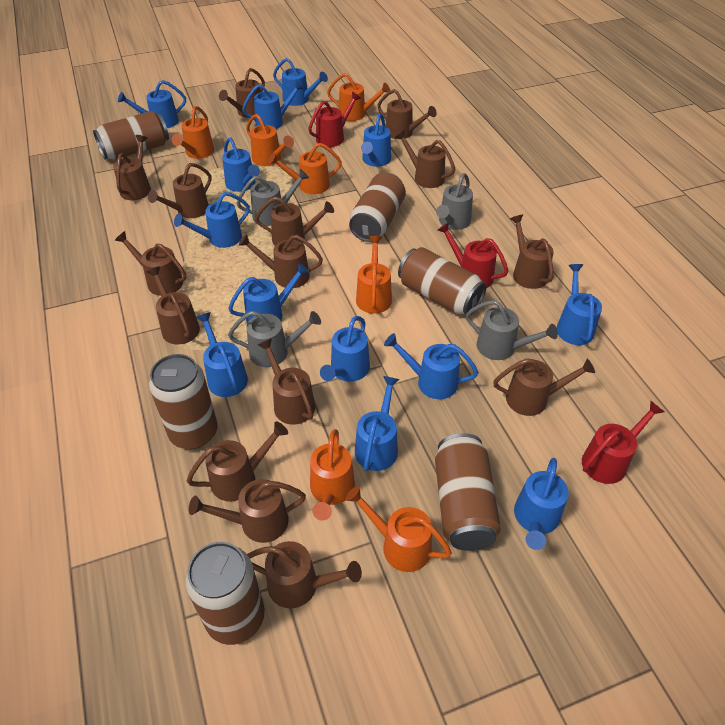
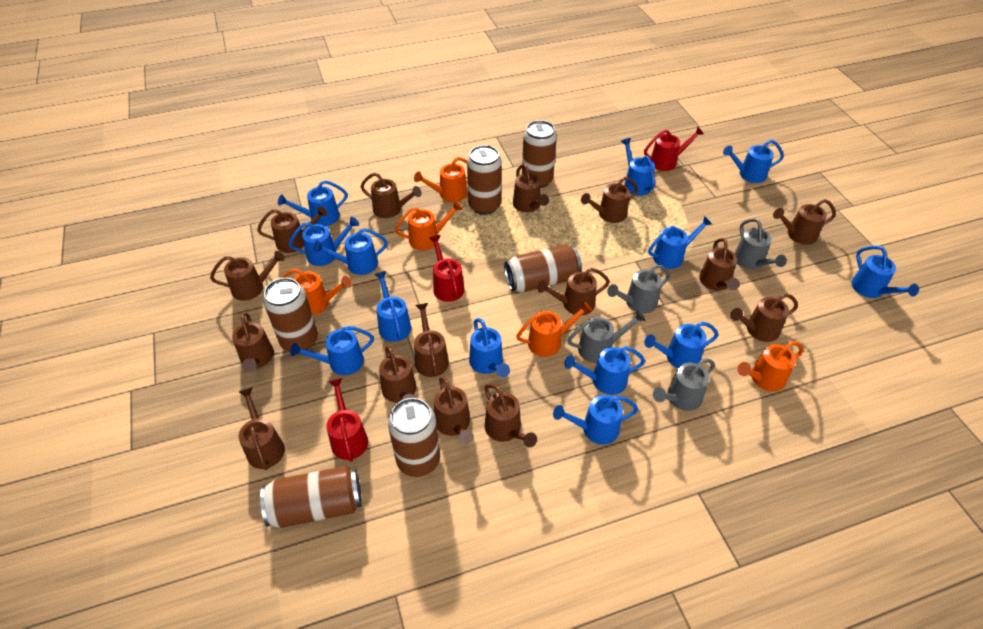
orange watering can: 7 -> 5

